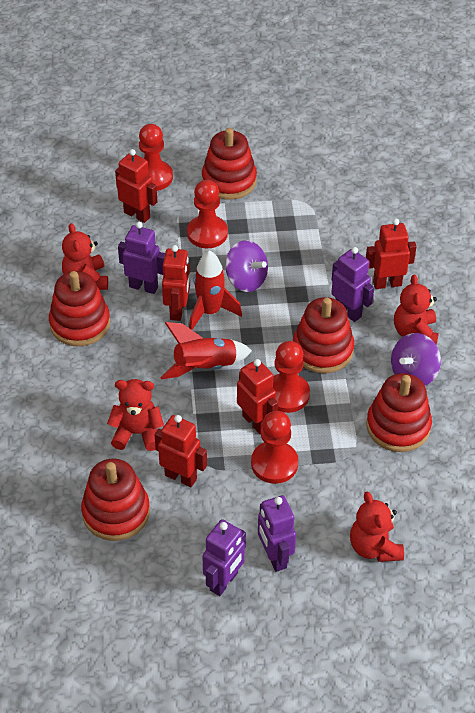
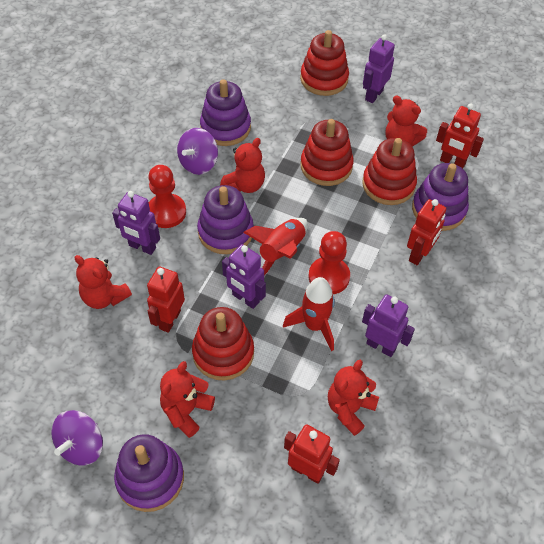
purple stacking toy: 0 -> 4
red pawn: 4 -> 2
red robot: 5 -> 4
red stacking toy: 5 -> 4
red teddy bear: 4 -> 5

